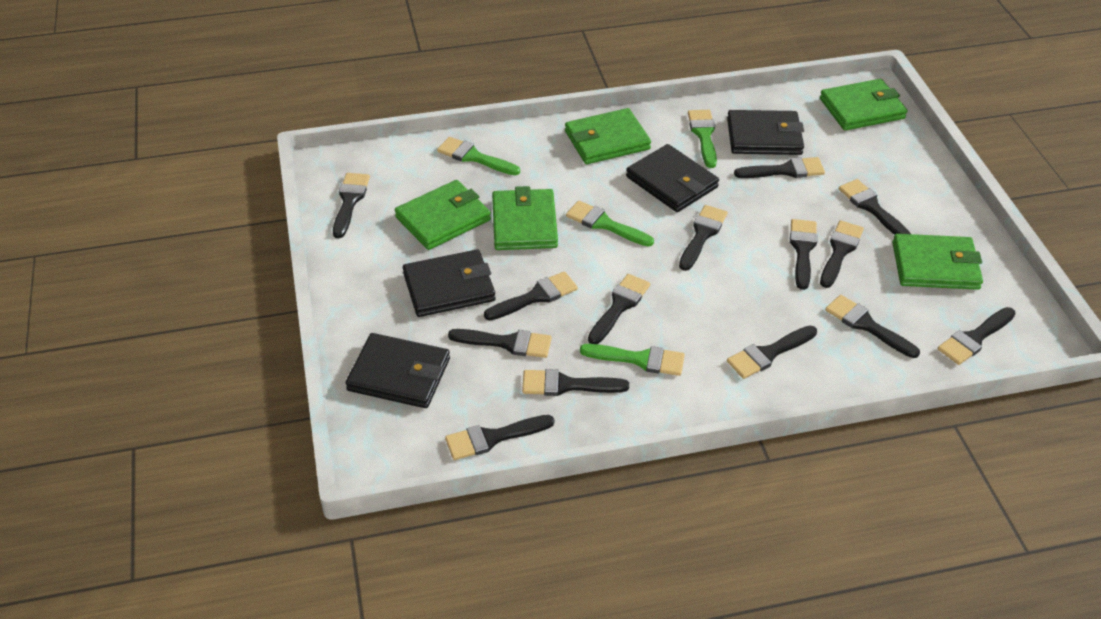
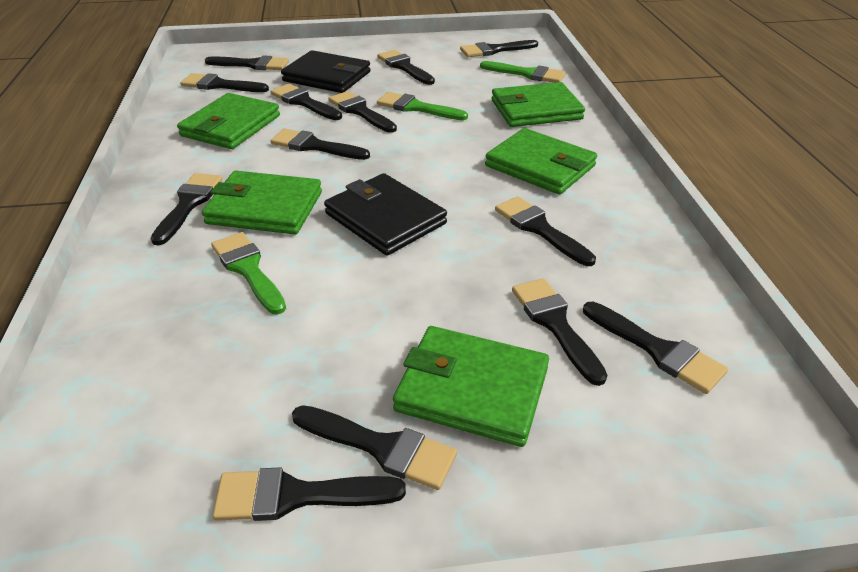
black brush: 14 -> 13
black wallet: 4 -> 2
green brush: 4 -> 3

